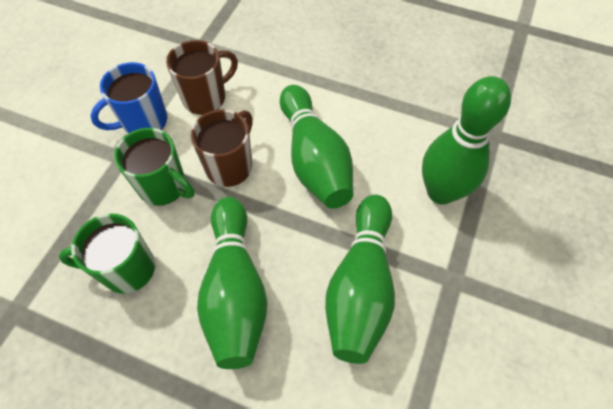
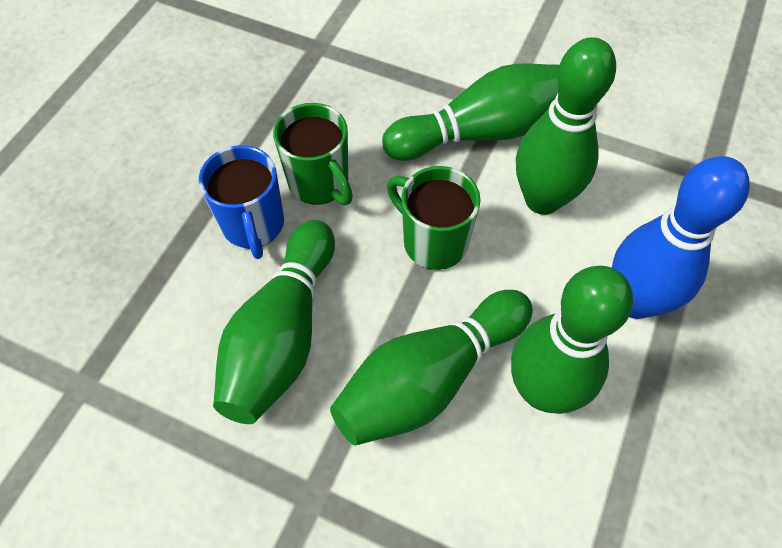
blue bowling pin: 0 -> 1
brown mug: 2 -> 0
green bowling pin: 4 -> 5

